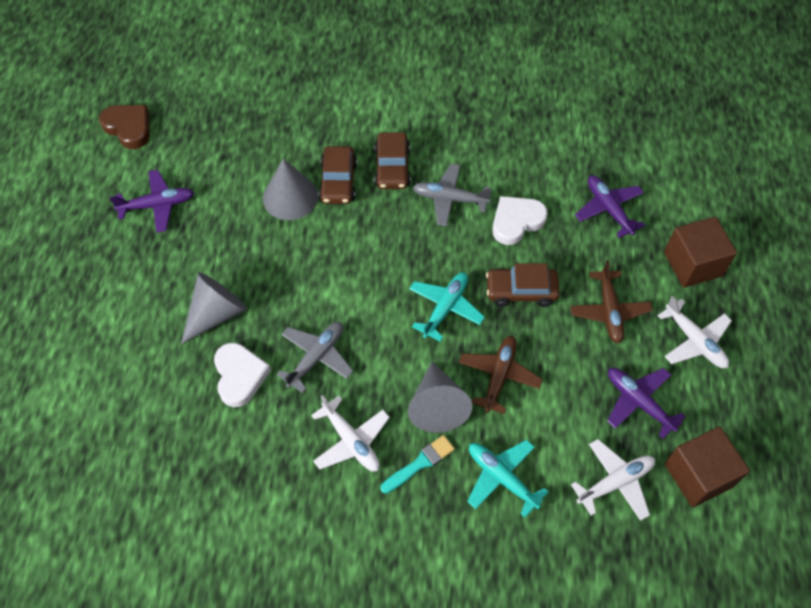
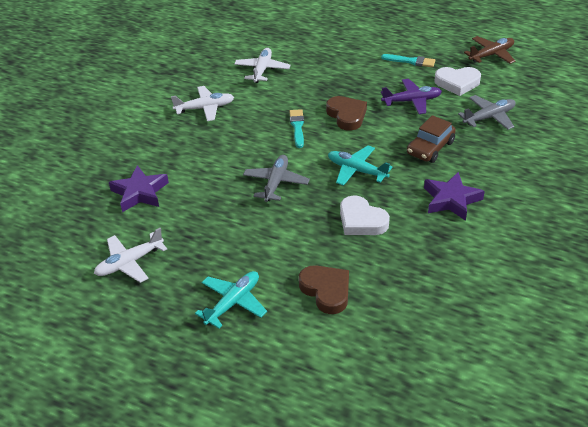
brown car: 3 -> 1
brown cube: 2 -> 0
brown heart: 1 -> 2
brown plane: 2 -> 1
grey cone: 3 -> 0
purple plane: 3 -> 1
purple star: 0 -> 2
turquoise brush: 1 -> 2

